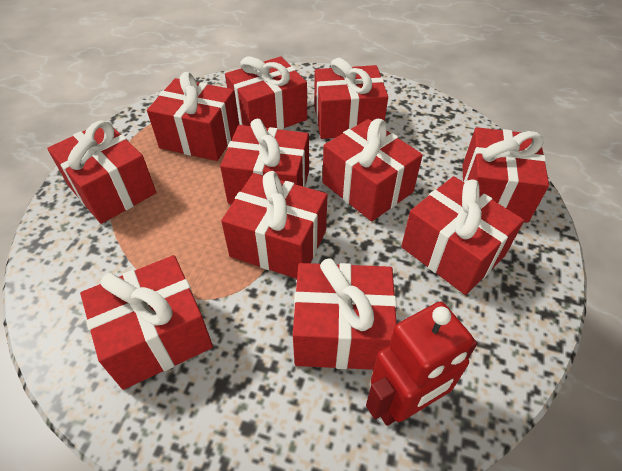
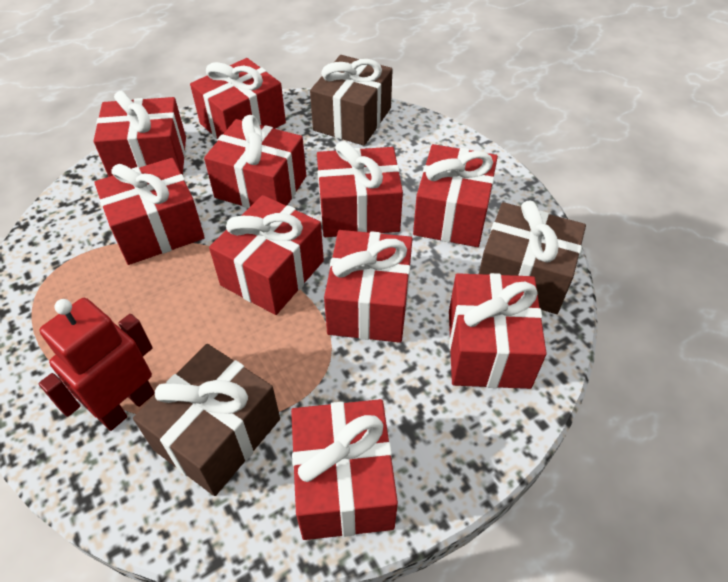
brown gift: 0 -> 3
red gift: 11 -> 10

